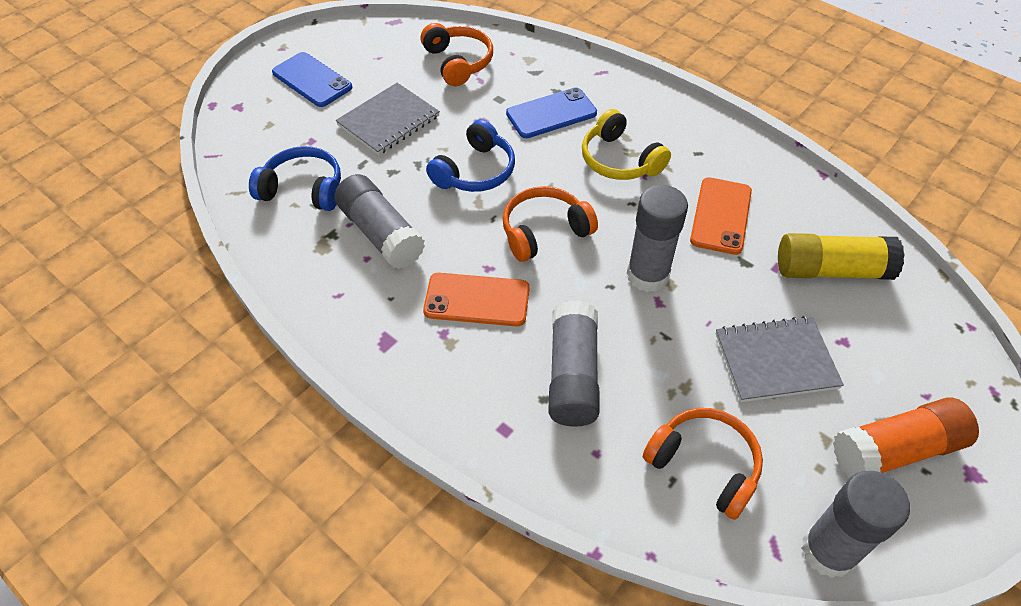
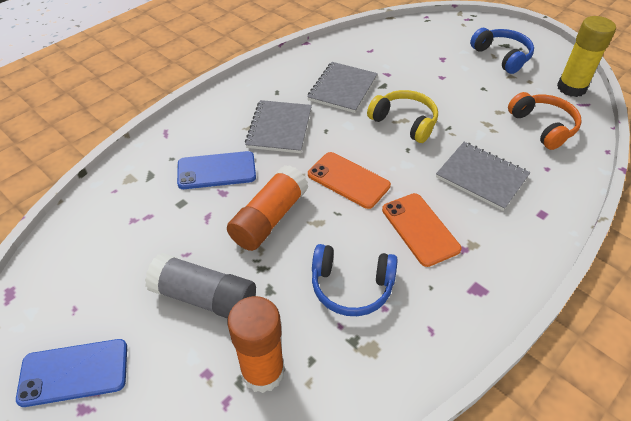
grey glue stick: 4 -> 1
grey notebook: 2 -> 3
orange glue stick: 1 -> 2
orange headphones: 3 -> 1

